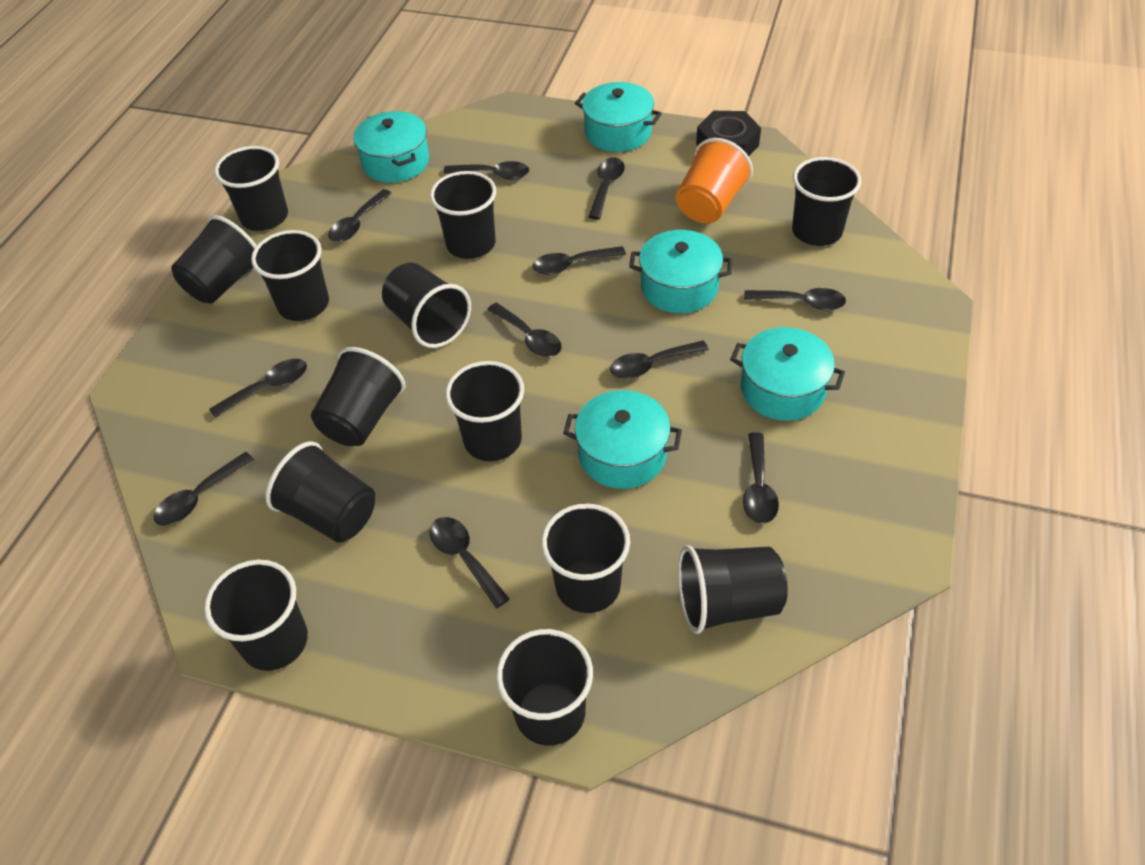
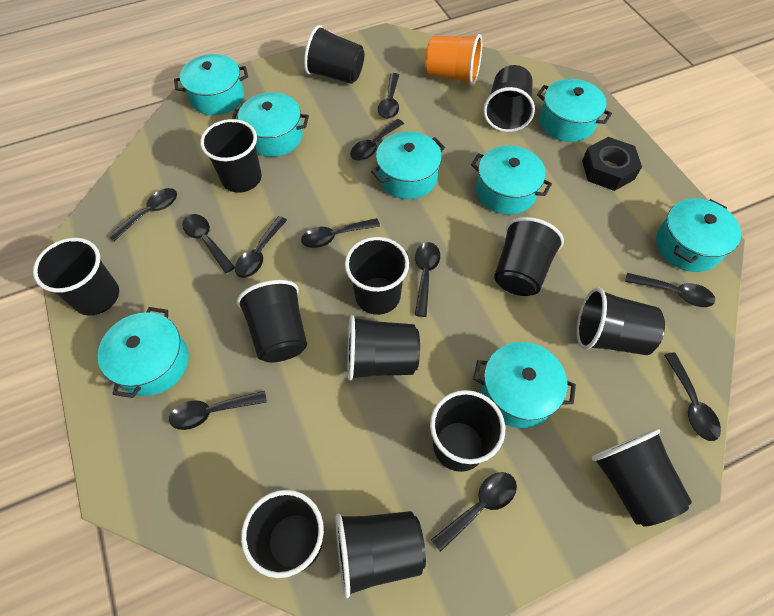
turquoise pot: 5 -> 8

